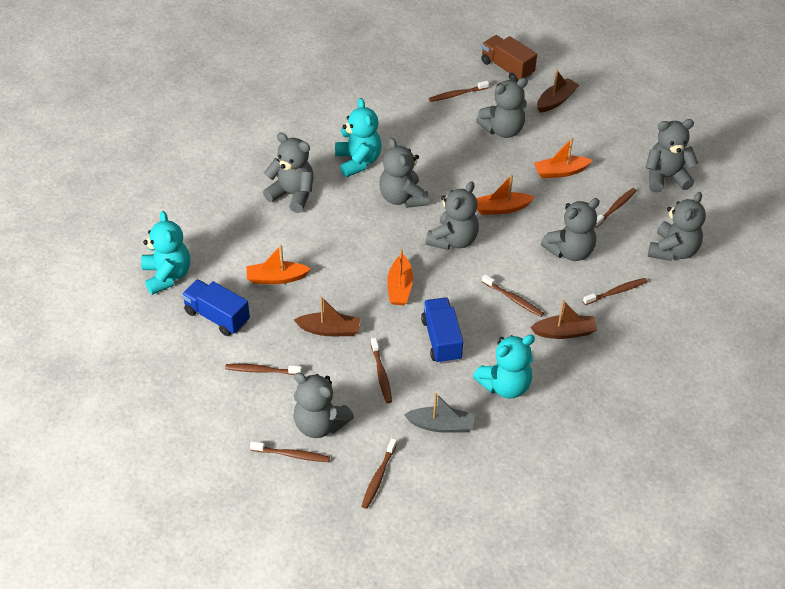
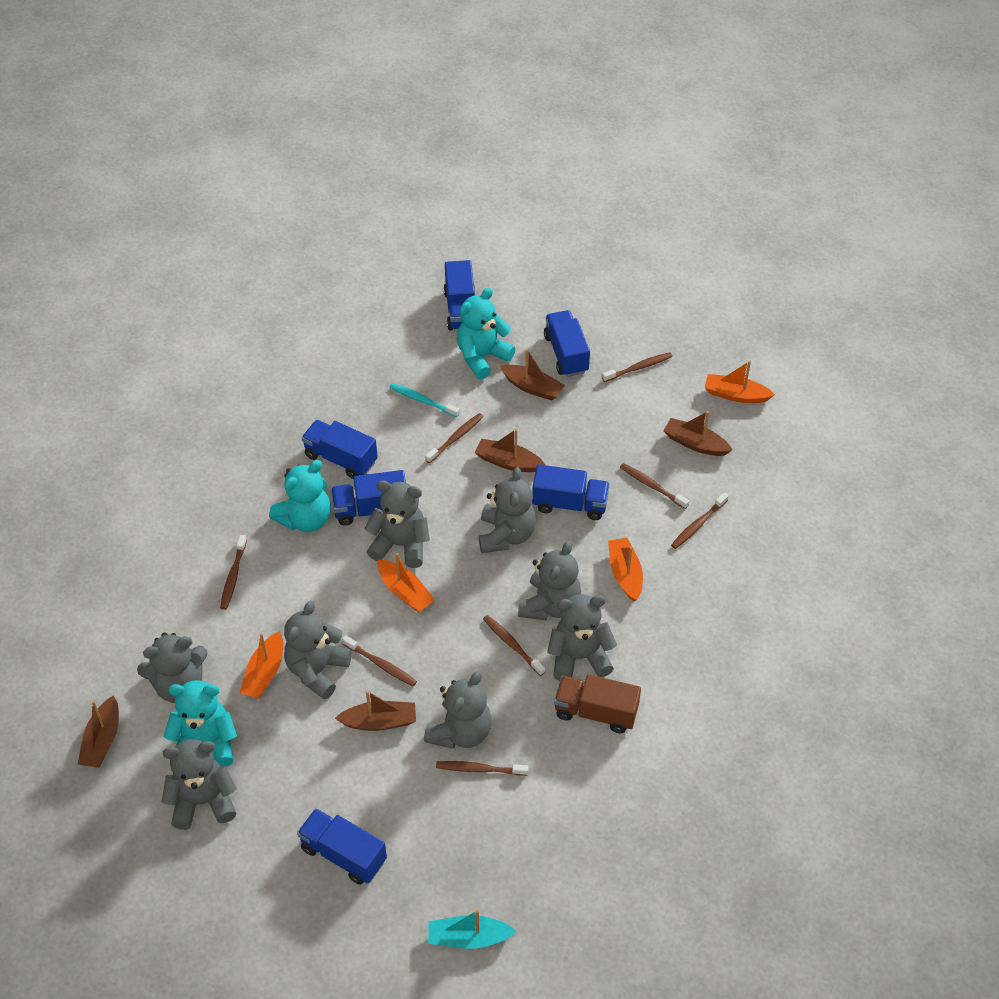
blue truck: 2 -> 6
brown boat: 3 -> 5
grey boat: 1 -> 0
turquoise boat: 0 -> 1
turquoise toothbrush: 0 -> 1

